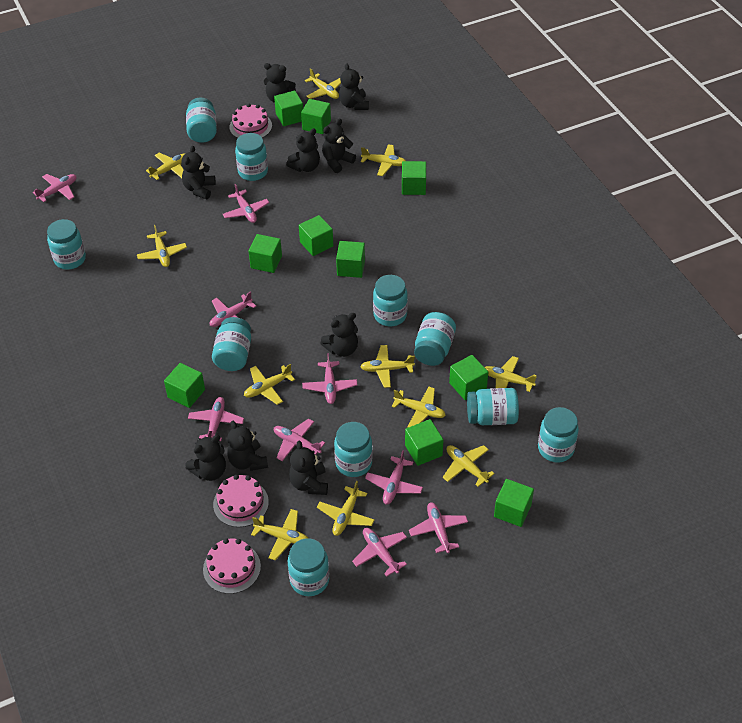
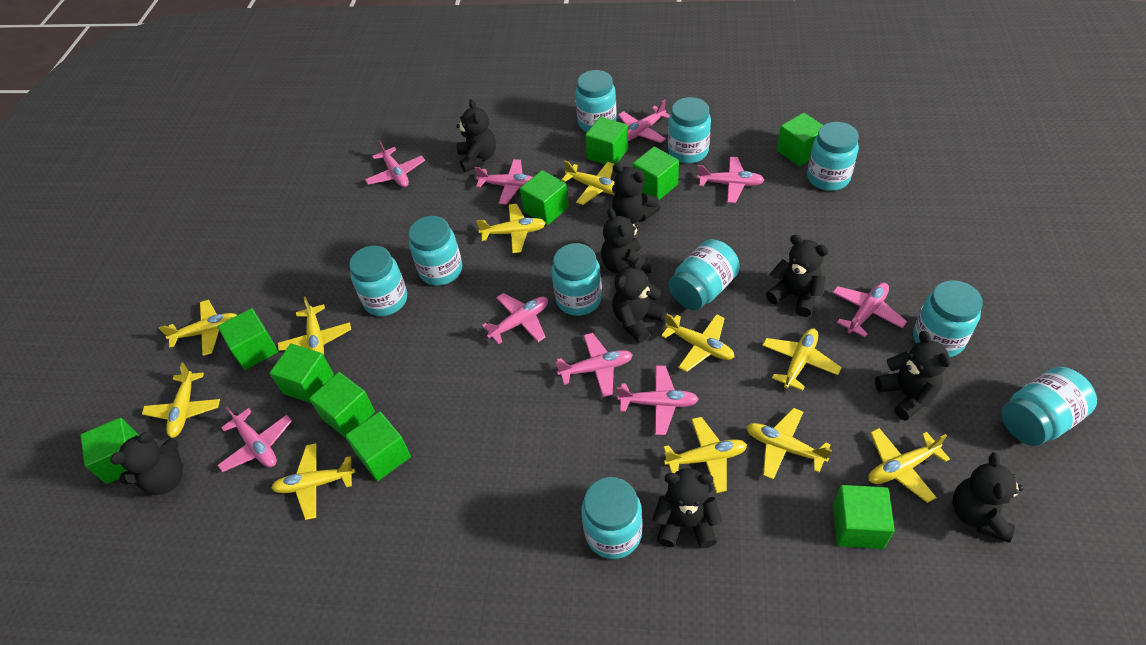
pink cake: 3 -> 0

